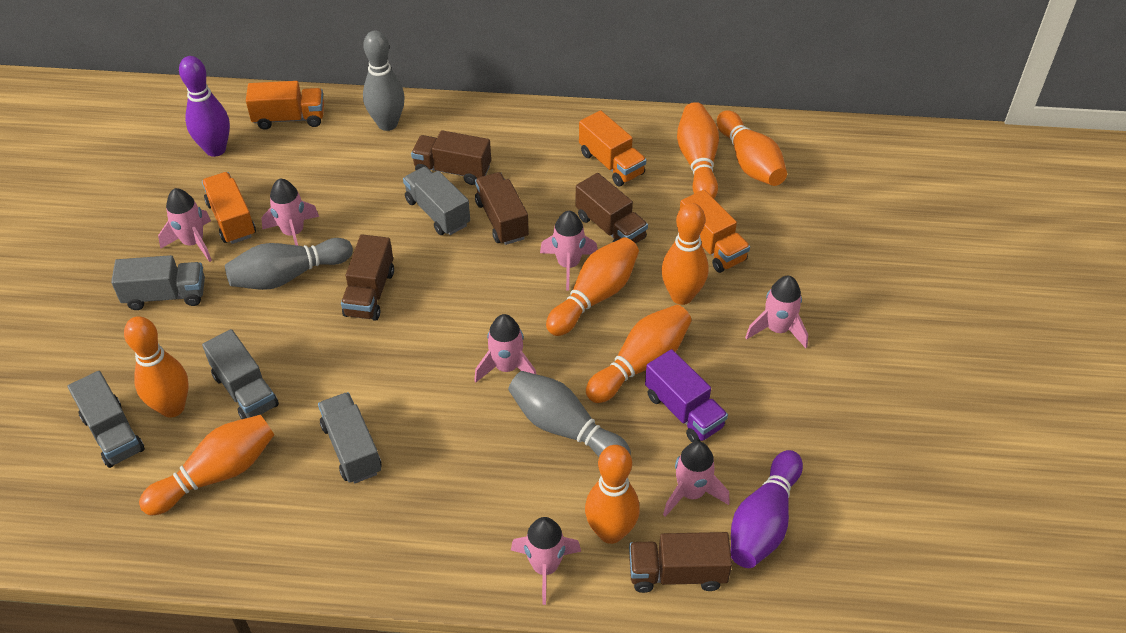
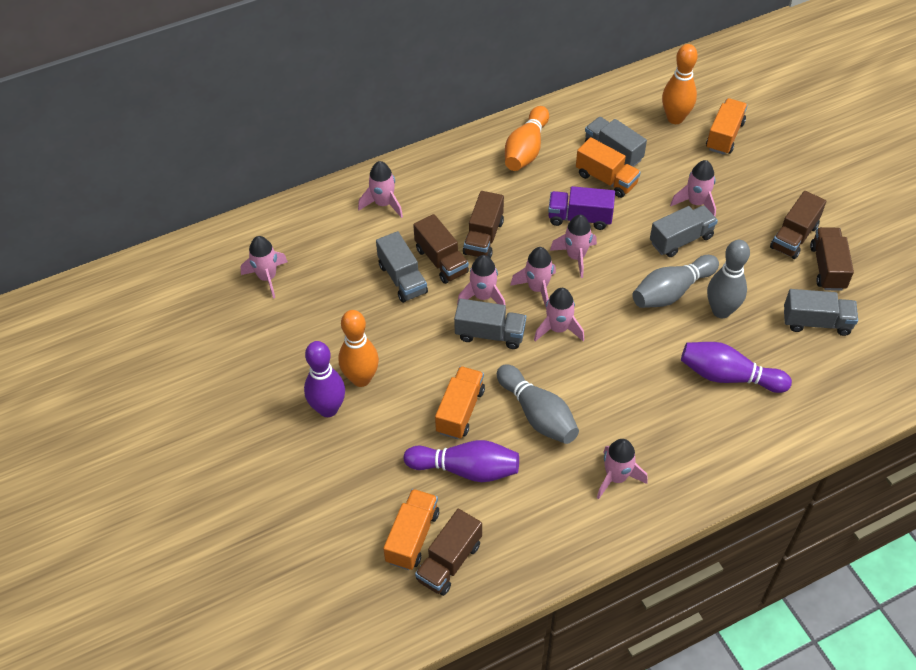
orange bowling pin: 8 -> 3
pink rocket: 7 -> 8
purple bowling pin: 2 -> 3

